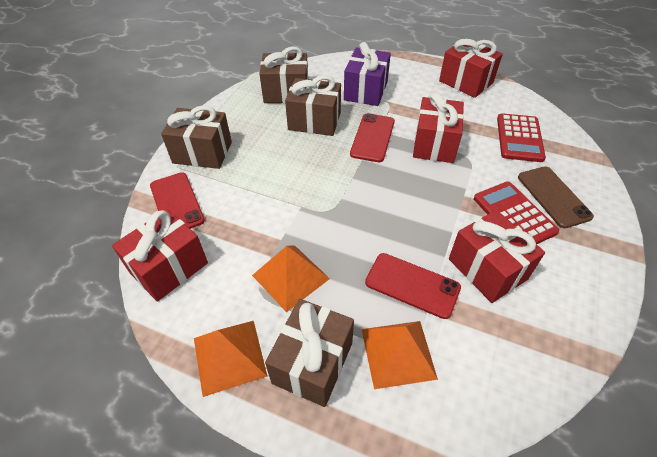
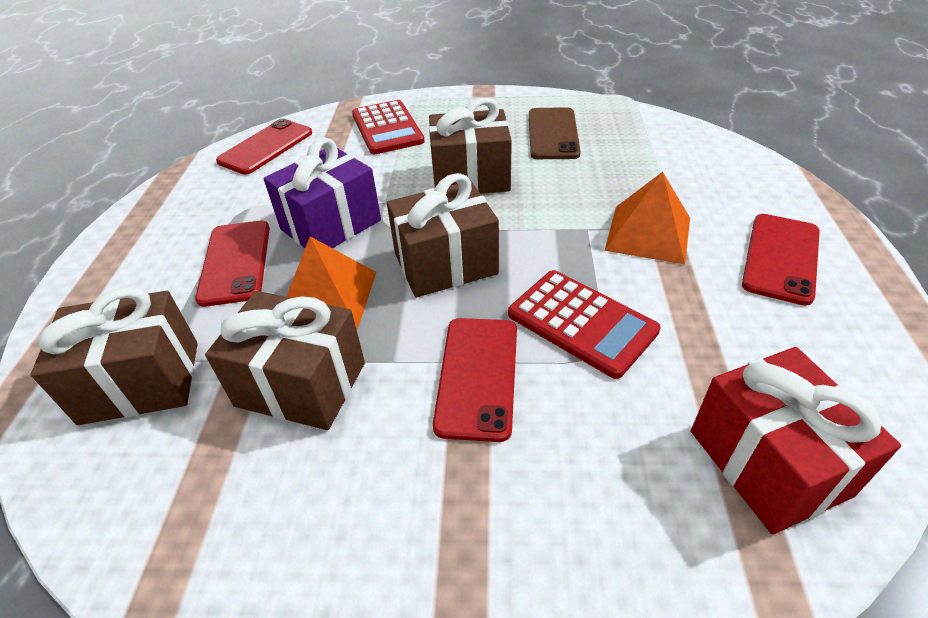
orange pyramid: 3 -> 2
red gift: 4 -> 1
red phone: 3 -> 4

